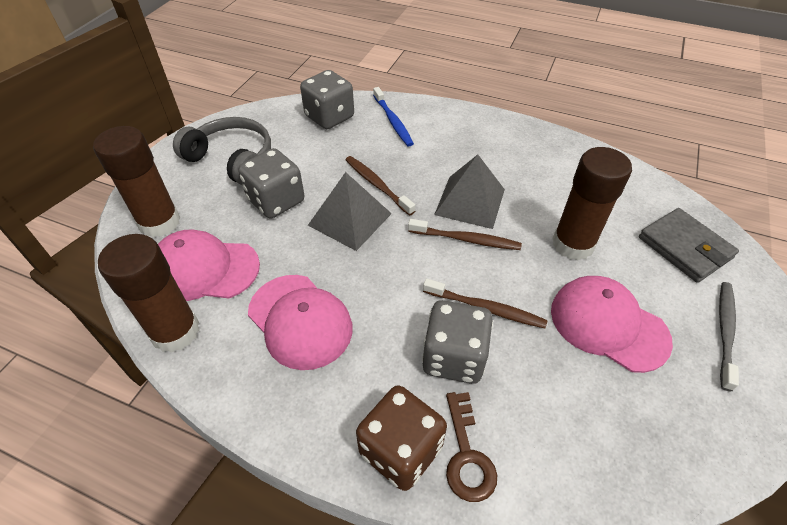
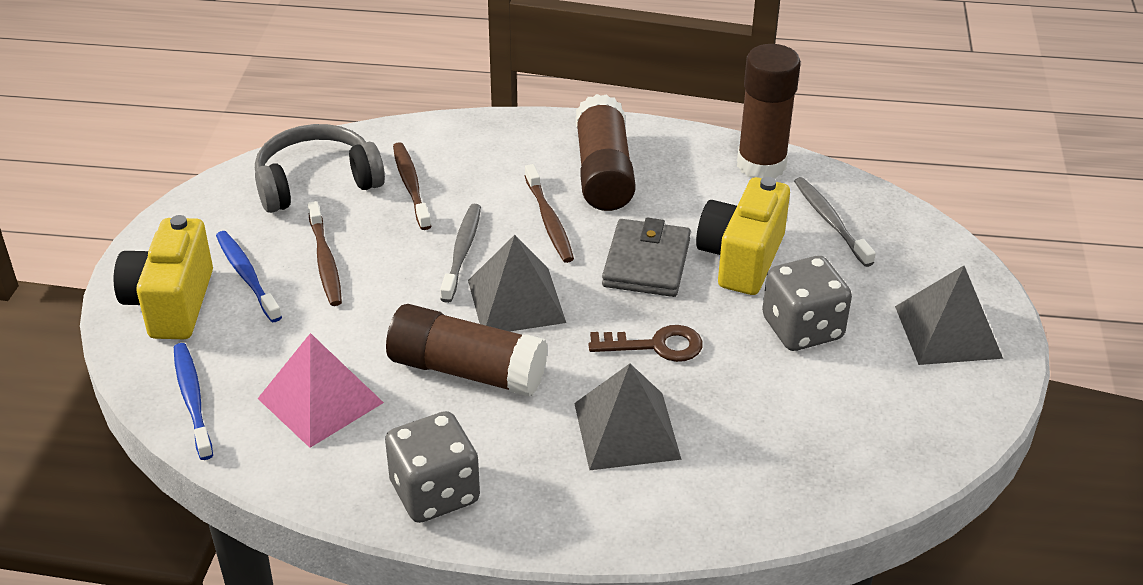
blue toothbrush: 1 -> 2
brown dice: 1 -> 0
grey dice: 3 -> 2
grey pyramid: 2 -> 3
grey toothbrush: 1 -> 2
pink cap: 3 -> 0
pink pyramid: 0 -> 1
yellow camera: 0 -> 2

